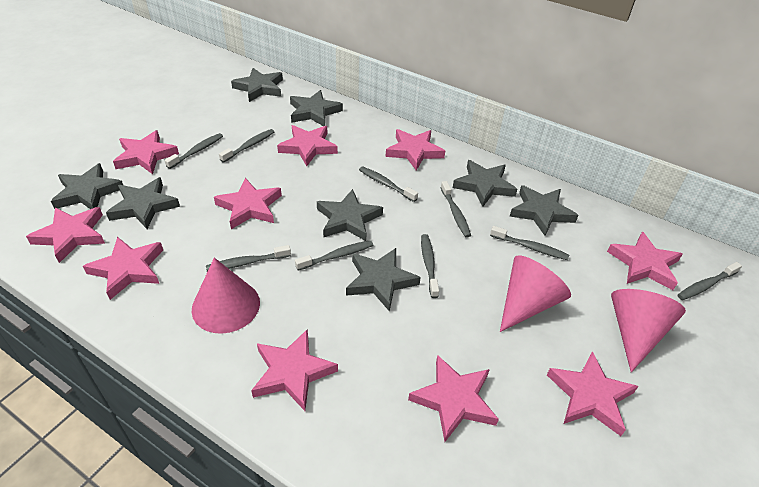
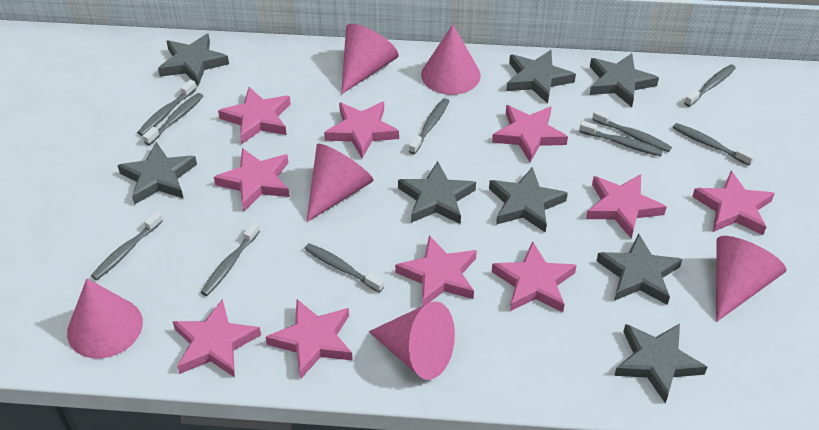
grey toothbrush: 9 -> 10
pink cone: 3 -> 6

